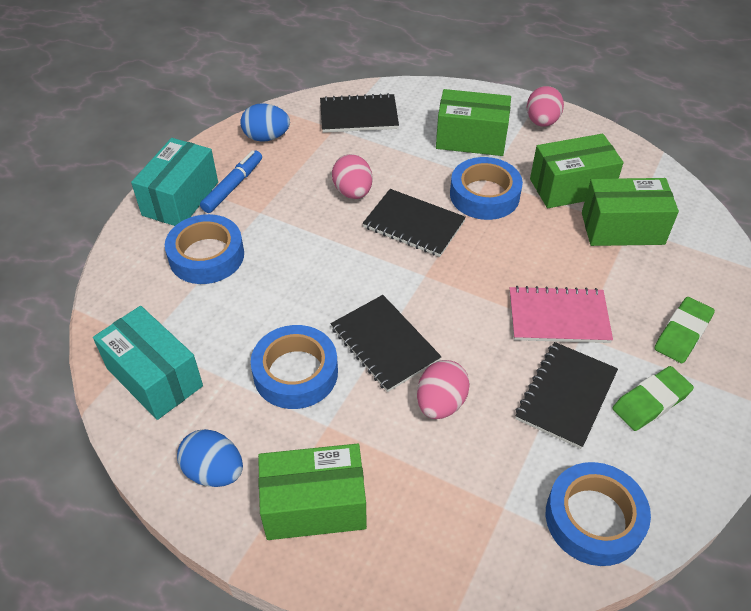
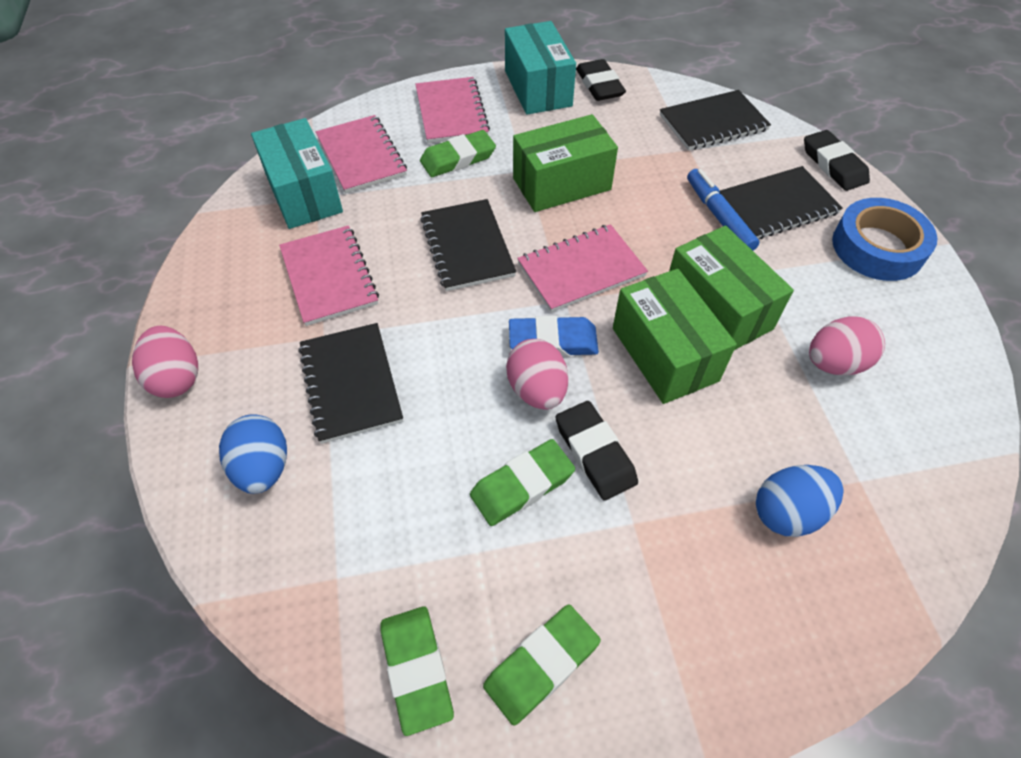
black eraser: 0 -> 3
blue eraser: 0 -> 1
blue tape: 4 -> 1
green box: 4 -> 3
green eraser: 2 -> 4
pink notebook: 1 -> 4

